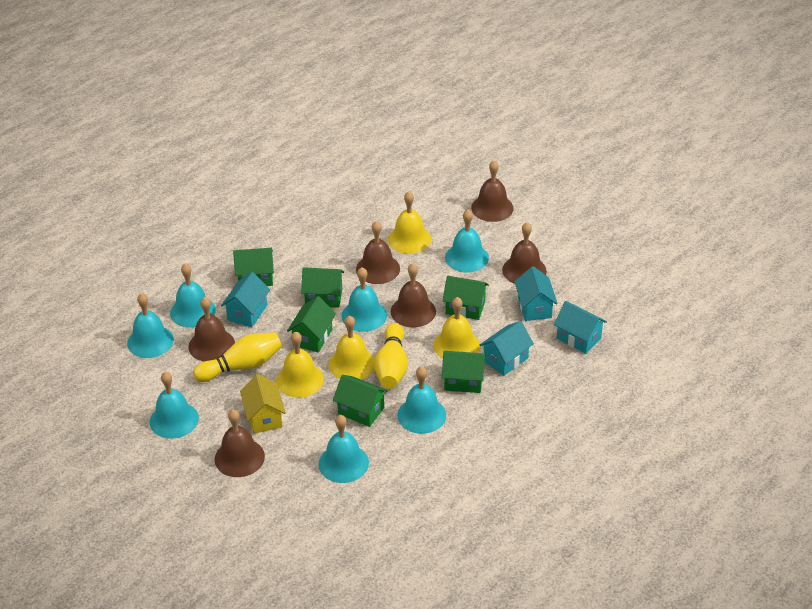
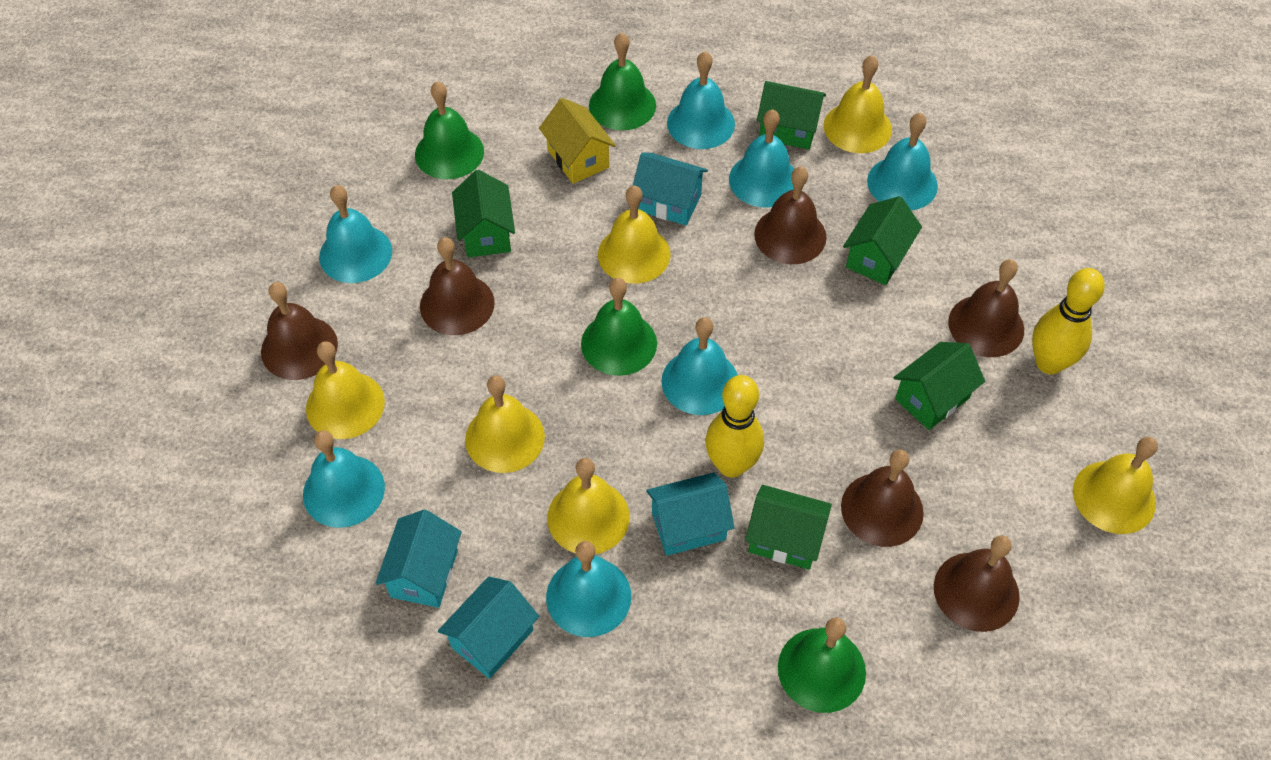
green bell: 0 -> 4
green house: 6 -> 5
yellow bell: 4 -> 6

